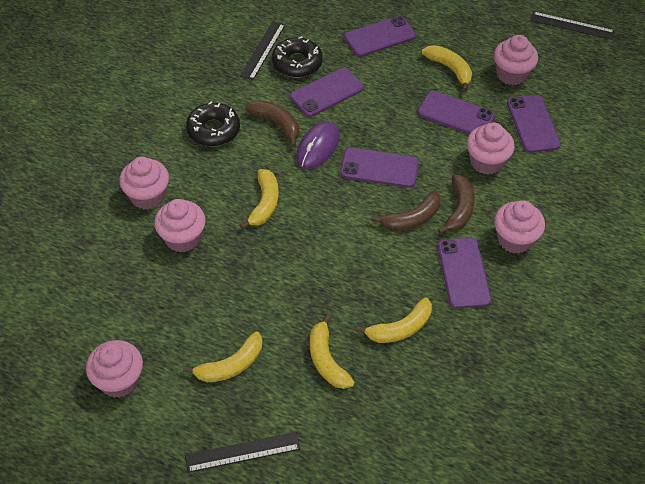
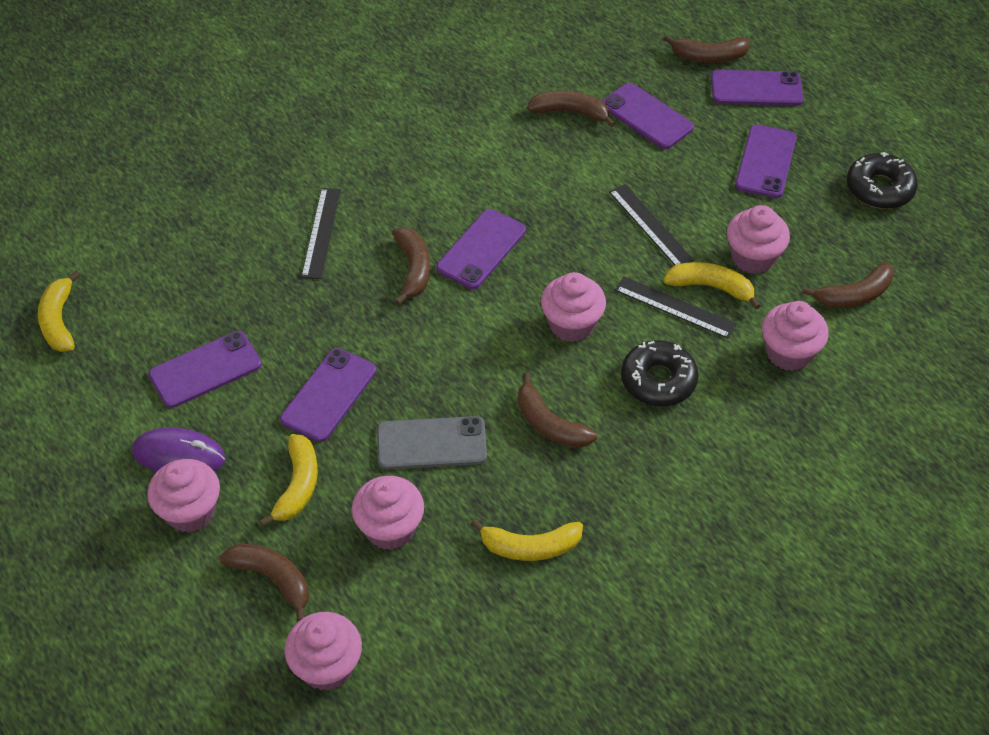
brown banana: 3 -> 6
grey phone: 0 -> 1
yellow banana: 5 -> 4

